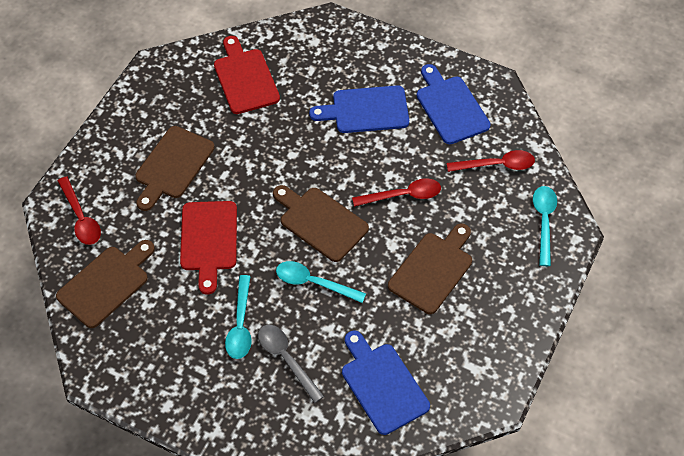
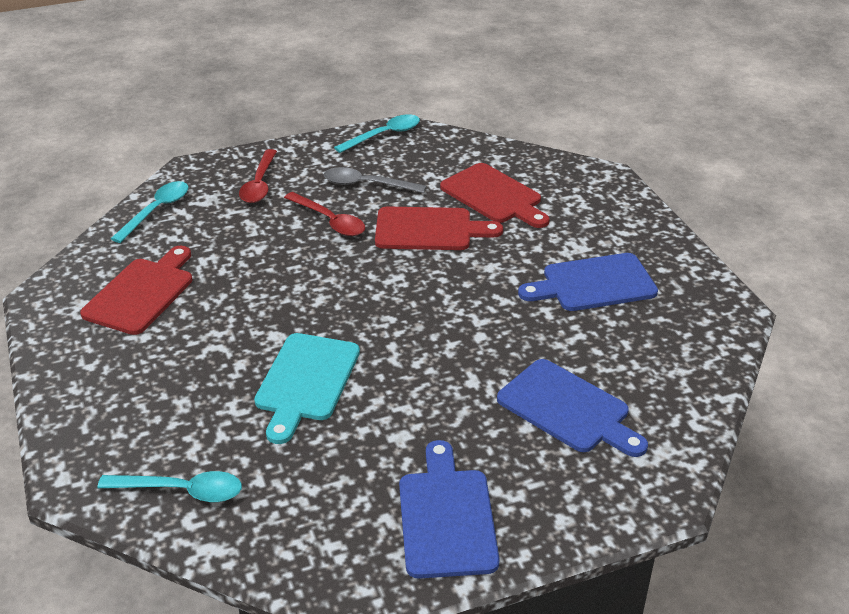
brown cutting board: 4 -> 0
red cutting board: 2 -> 3
red spoon: 3 -> 2
turquoise cutting board: 0 -> 1

